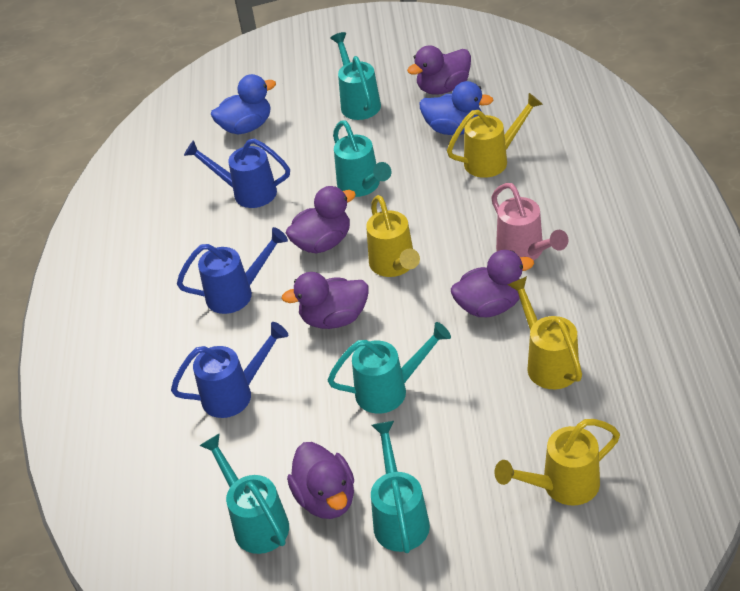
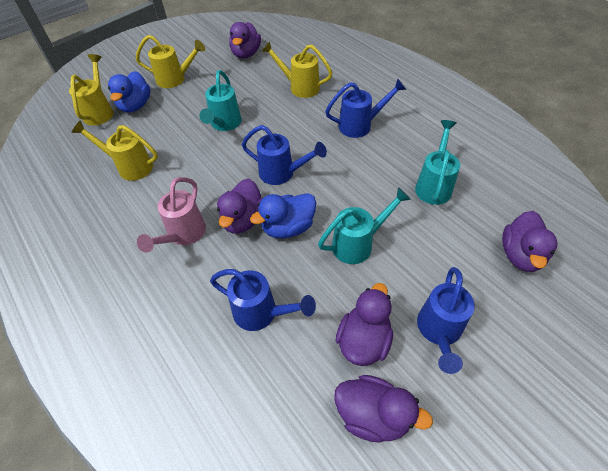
blue watering can: 3 -> 4
turquoise watering can: 5 -> 3

